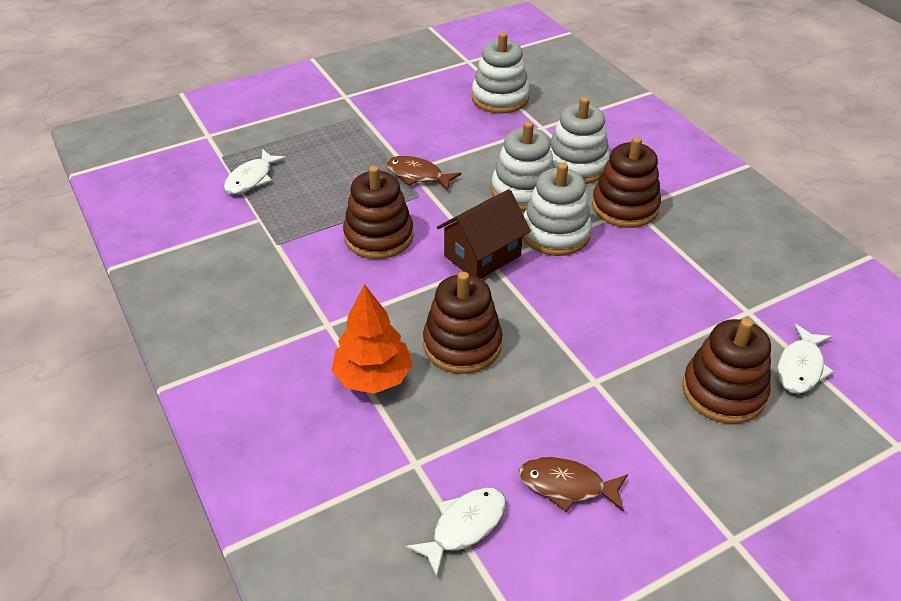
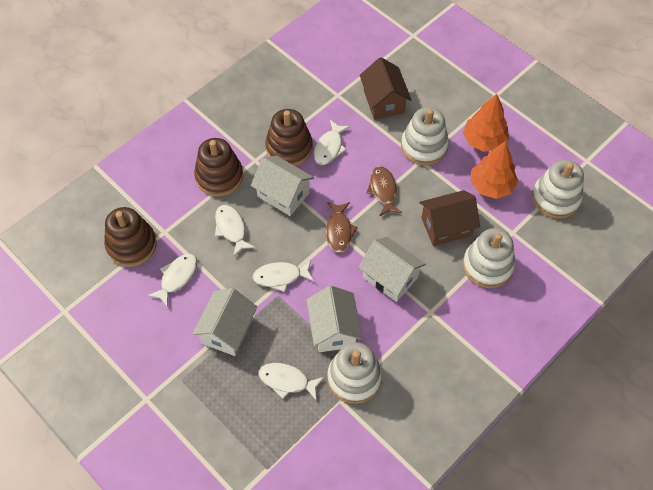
brown house: 1 -> 2
brown stacking toy: 4 -> 3
orange tree: 1 -> 2
white fish: 3 -> 5
white house: 0 -> 4

